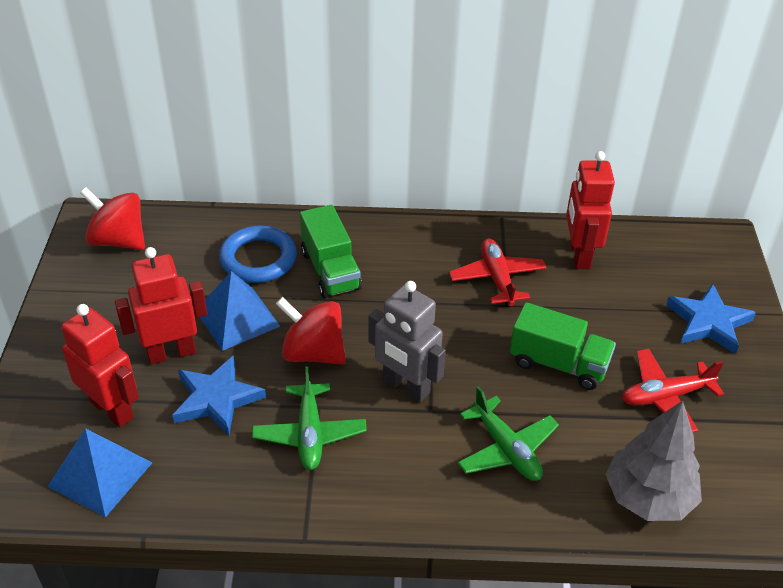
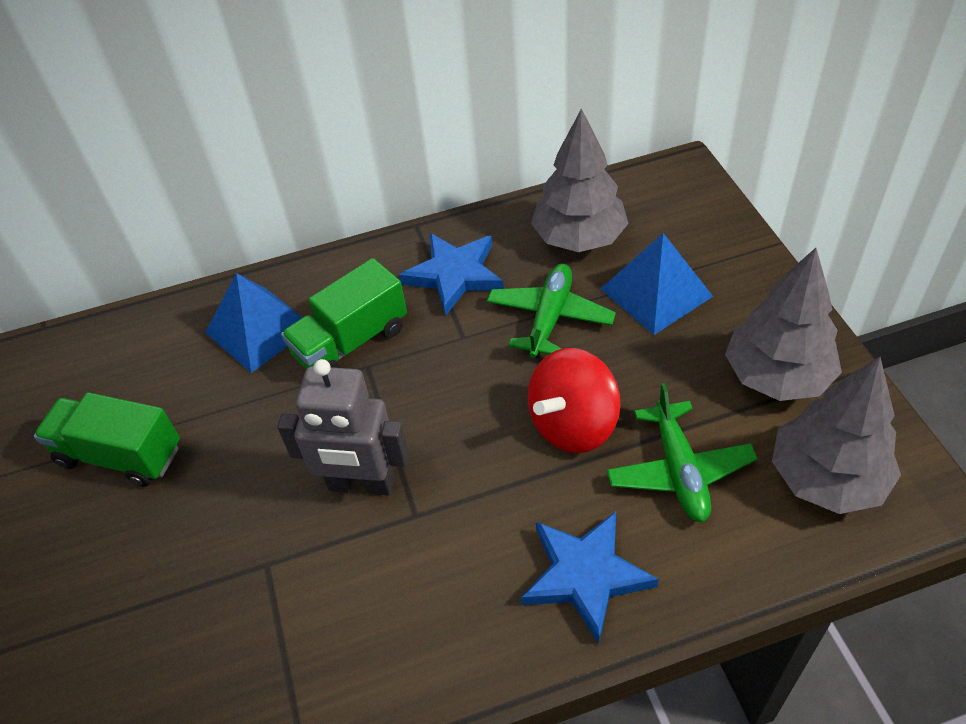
blue ring: 1 -> 0
grey tree: 1 -> 3
red plane: 2 -> 0
red robot: 3 -> 0
red spinning top: 2 -> 1

